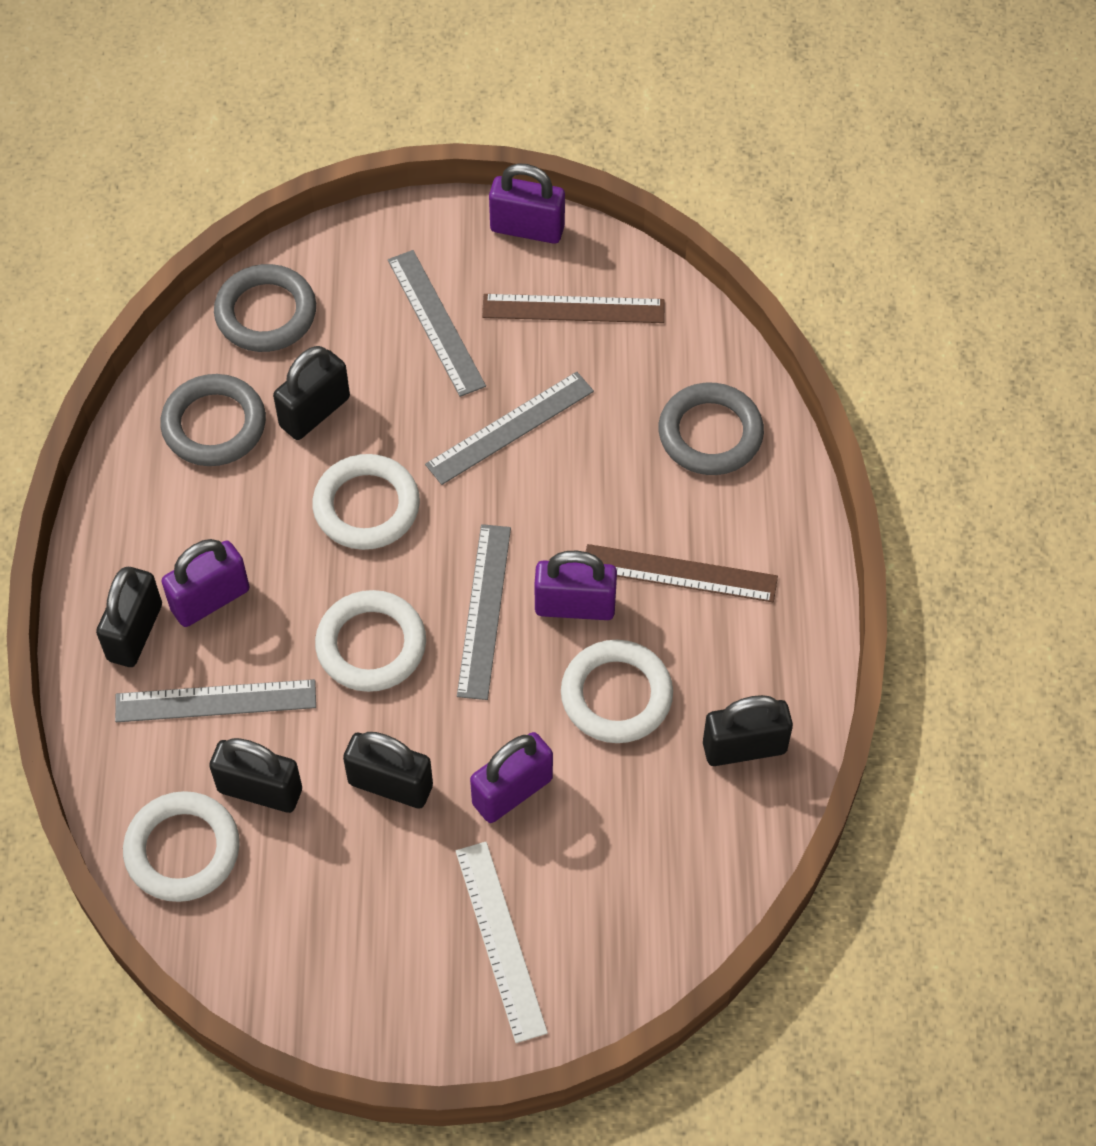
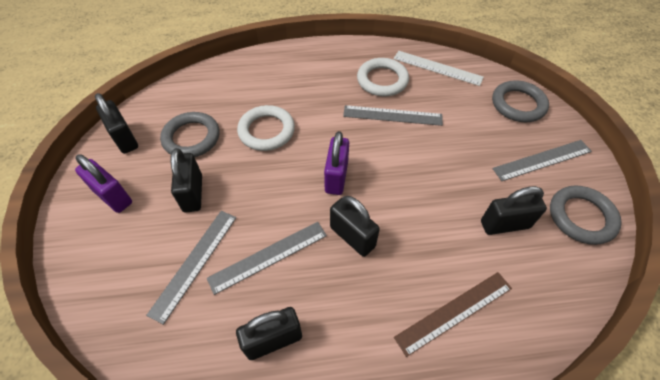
brown ruler: 2 -> 1
purple padlock: 4 -> 2
white ring: 4 -> 2

